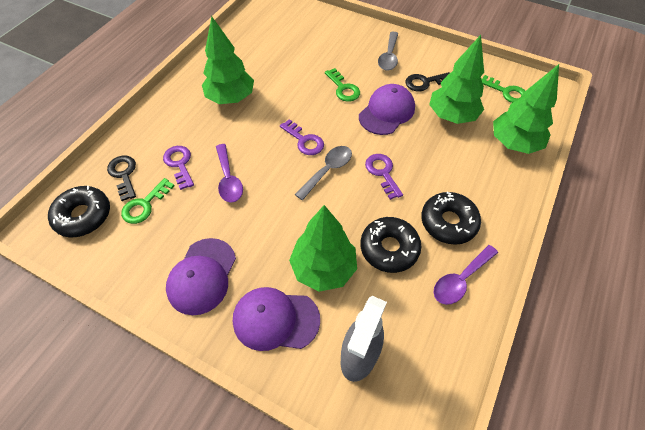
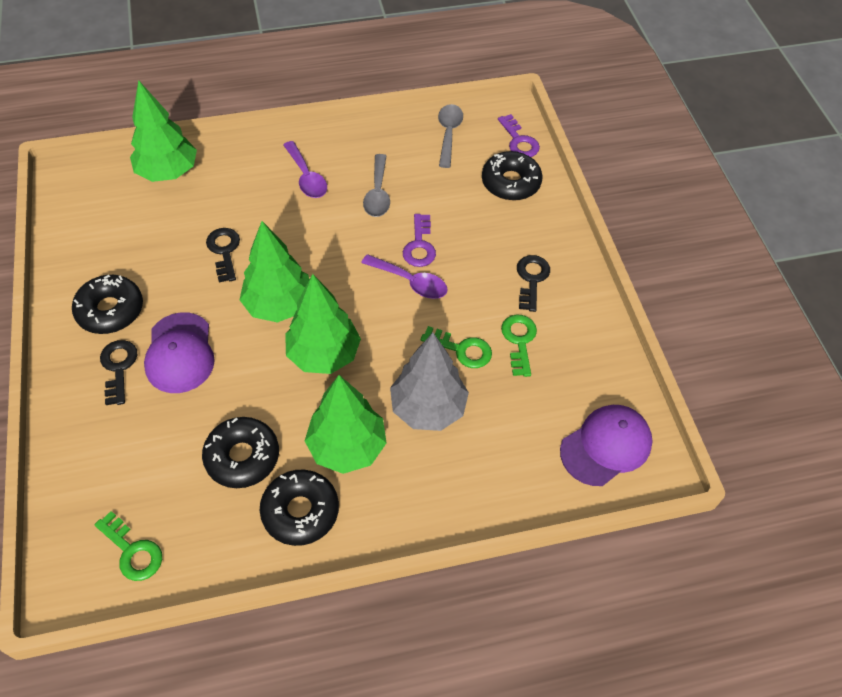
black donut: 3 -> 4
black key: 2 -> 3
grey spray bottle: 1 -> 0
grey tree: 0 -> 1
purple cap: 3 -> 2
purple key: 3 -> 2

